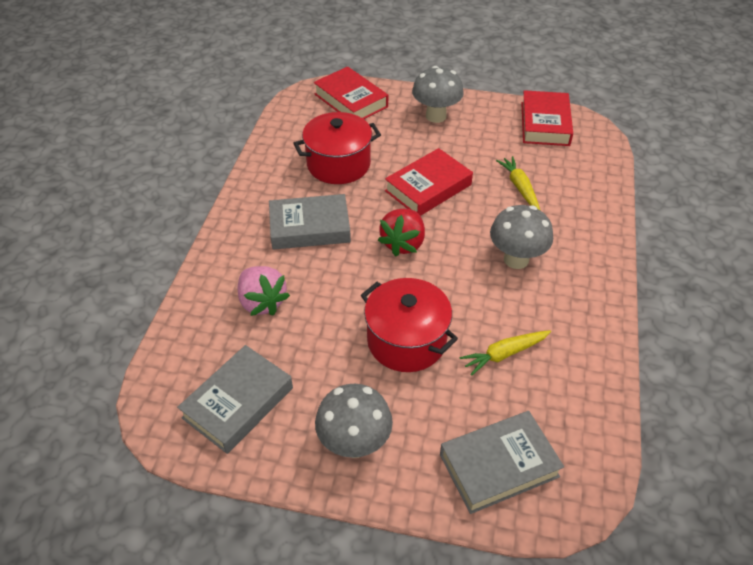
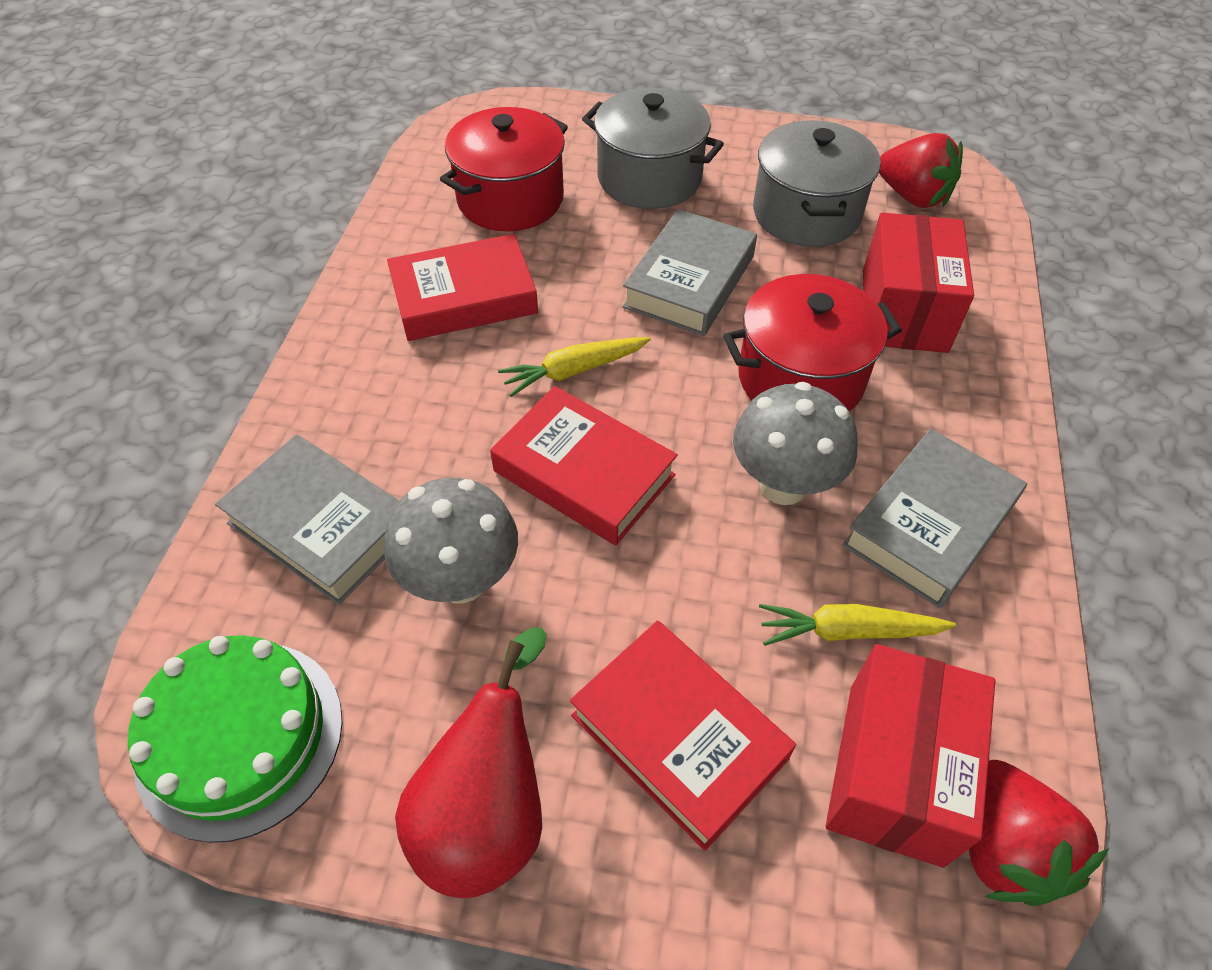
green cake: 0 -> 1
grey mushroom: 3 -> 2
grey pot: 0 -> 2
pink strawberry: 1 -> 0
red box: 0 -> 2
red pear: 0 -> 1
red strawberry: 1 -> 2

